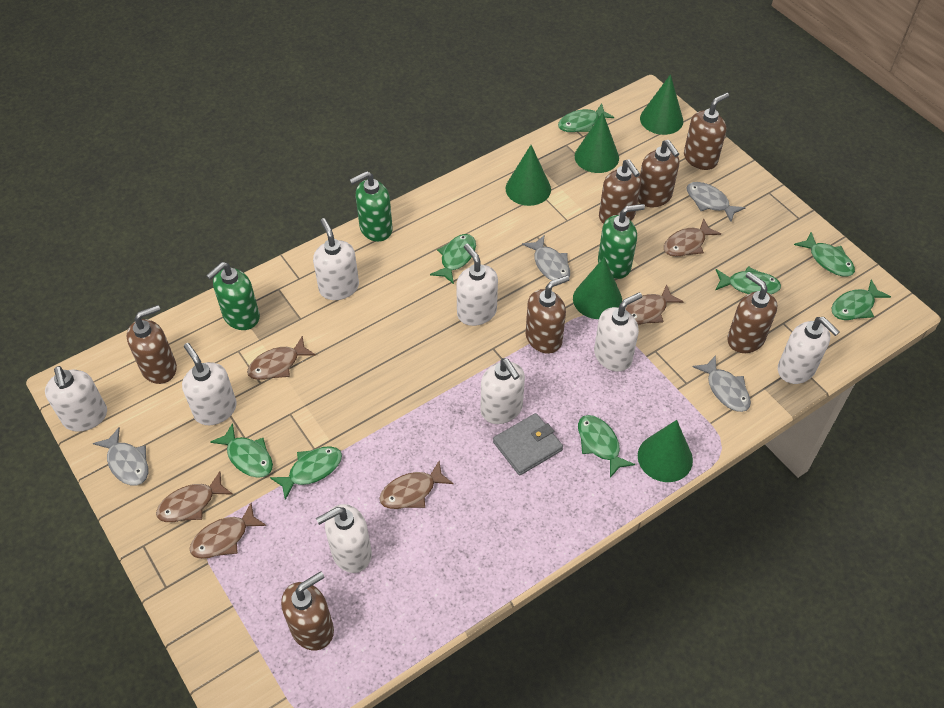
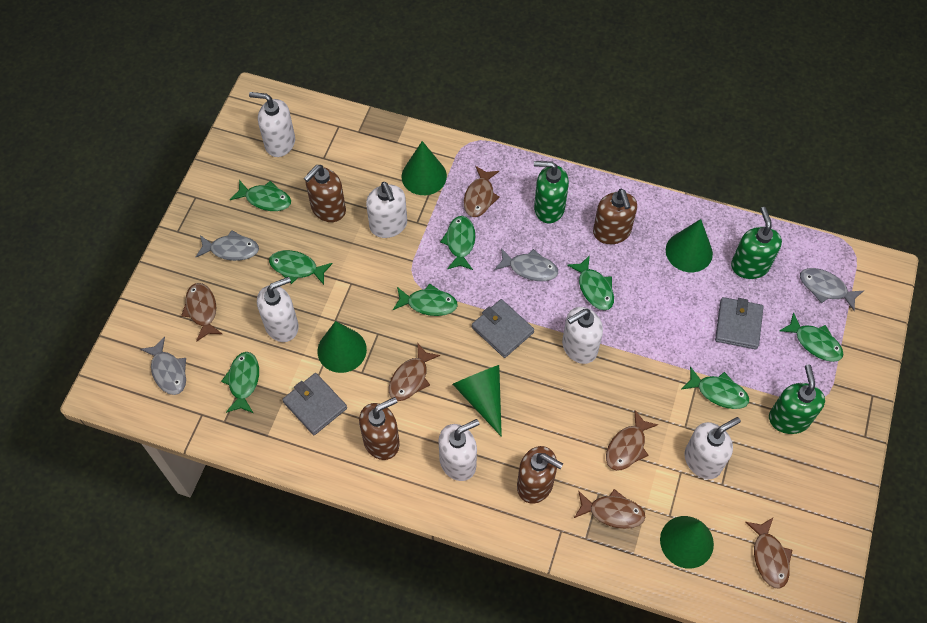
brown soap dispenser: 7 -> 4
grey wallet: 1 -> 3
white soap dispenser: 8 -> 6

